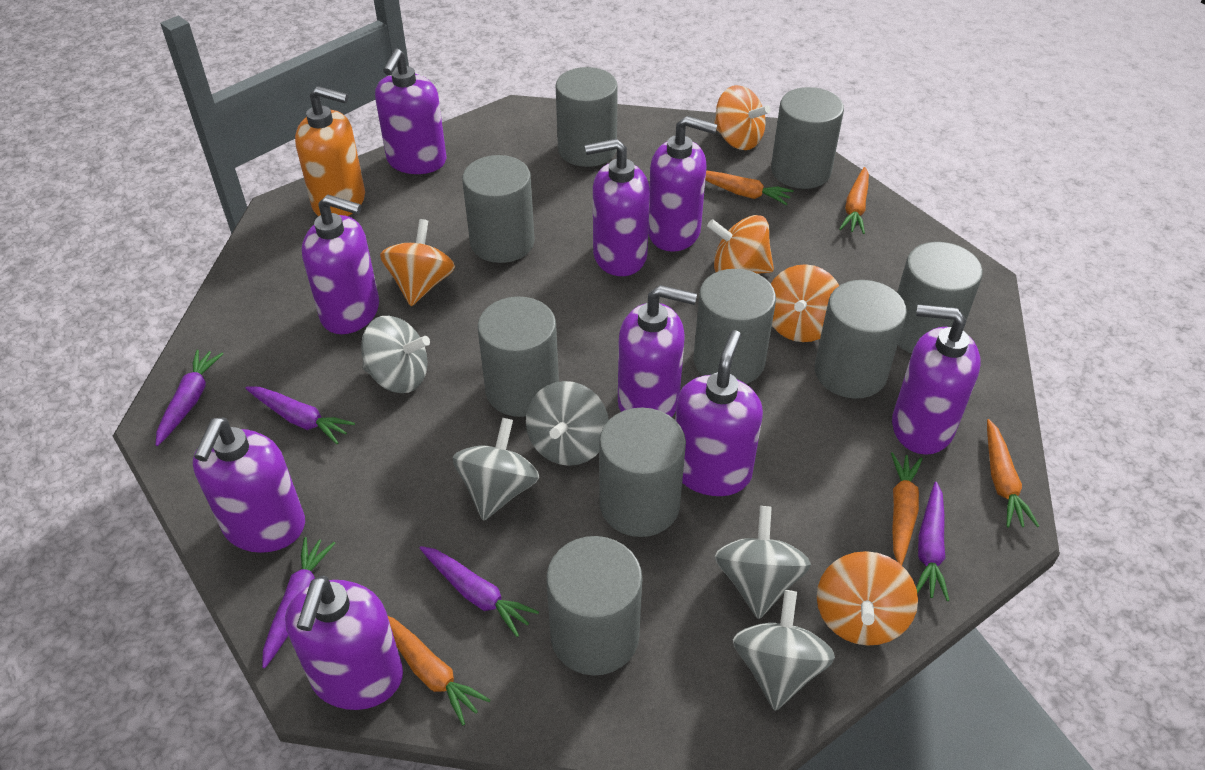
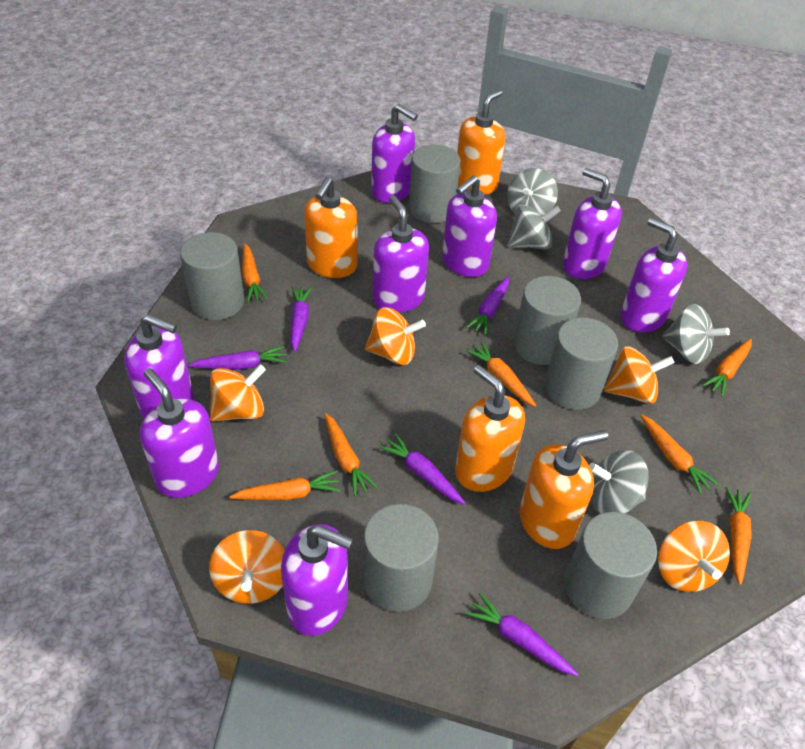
grey cylinder: 9 -> 6
grey spinning top: 5 -> 4
orange carrot: 5 -> 7
orange soap dispenser: 1 -> 4
purple soap dispenser: 9 -> 8

